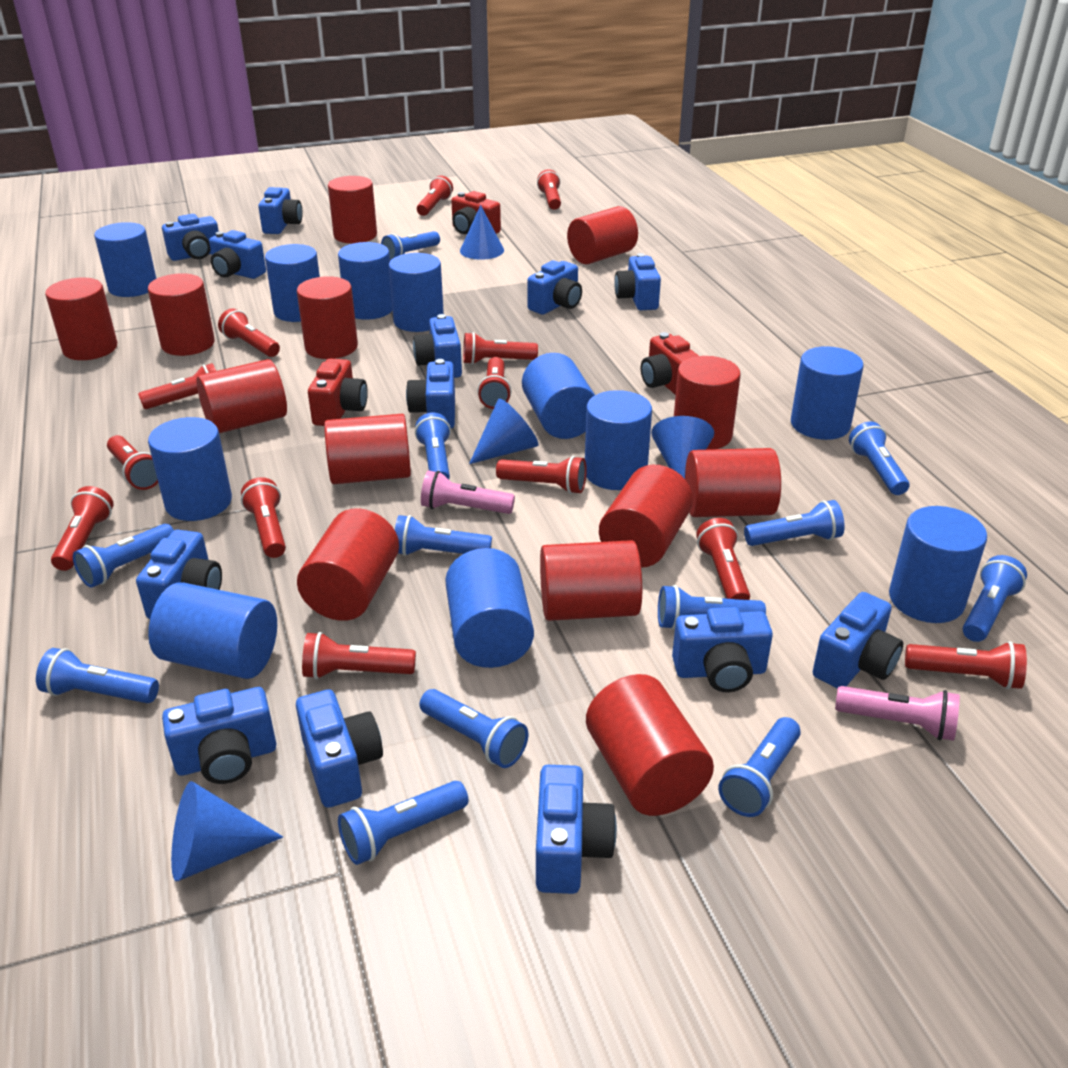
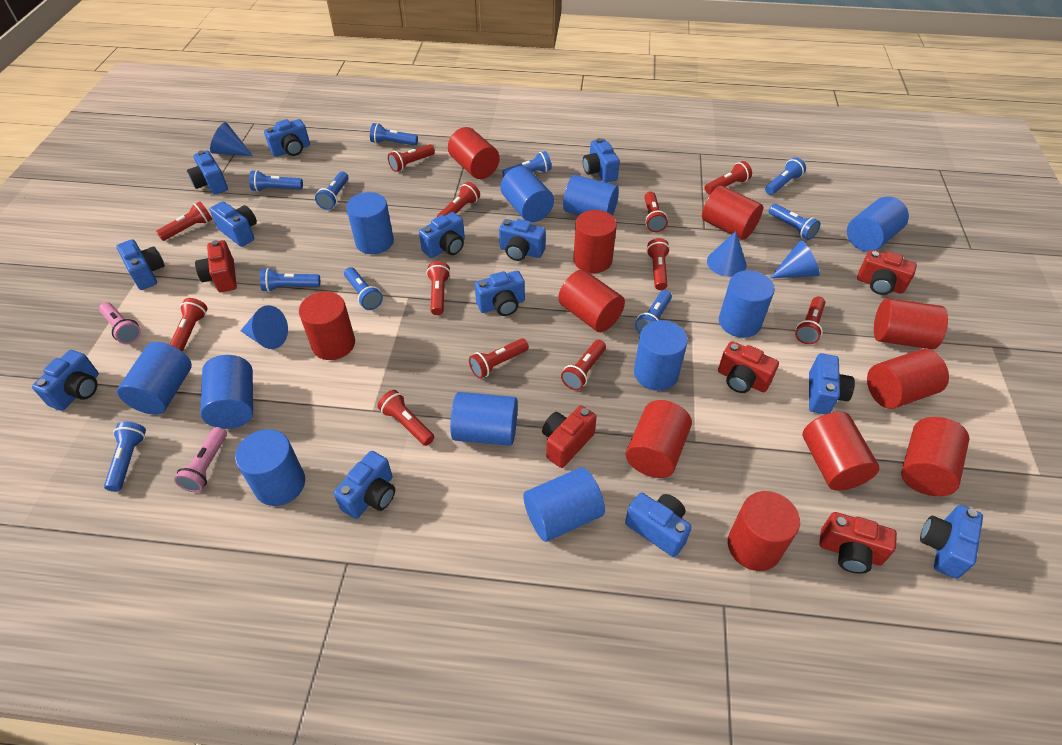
blue flashlight: 12 -> 10
red camera: 3 -> 5
red cylinder: 13 -> 11
red flashlight: 13 -> 12

